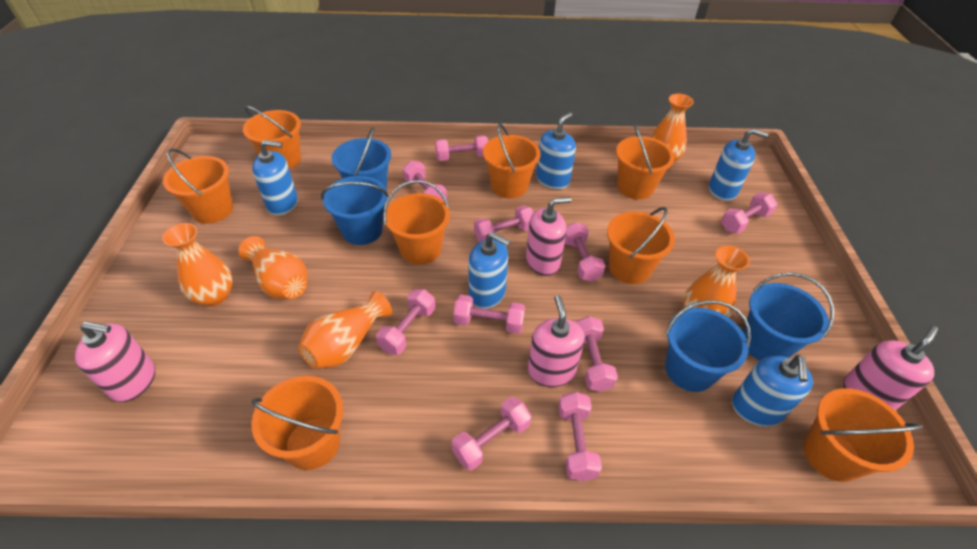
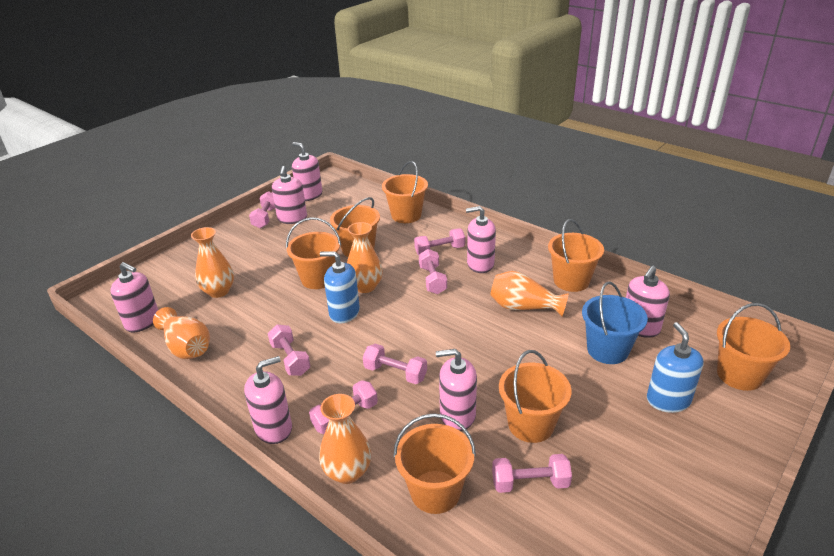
blue bucket: 4 -> 1
blue soap dispenser: 5 -> 2
orange bucket: 8 -> 7
pink dumbbell: 10 -> 7
pink soap dispenser: 4 -> 7

